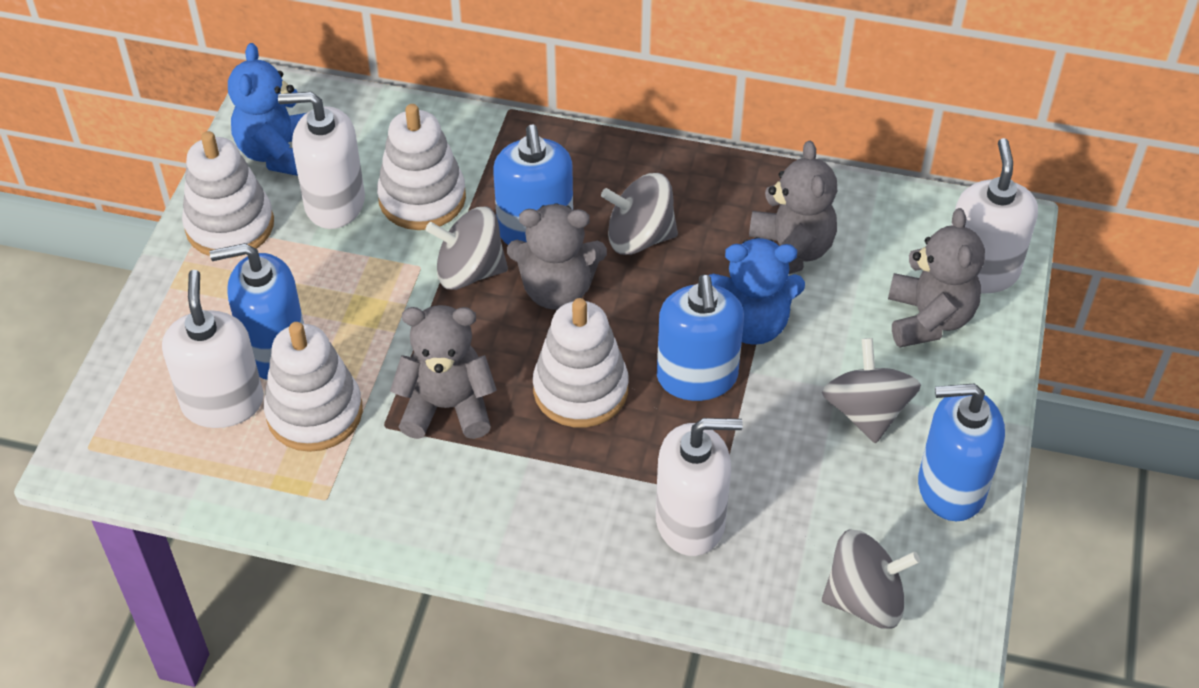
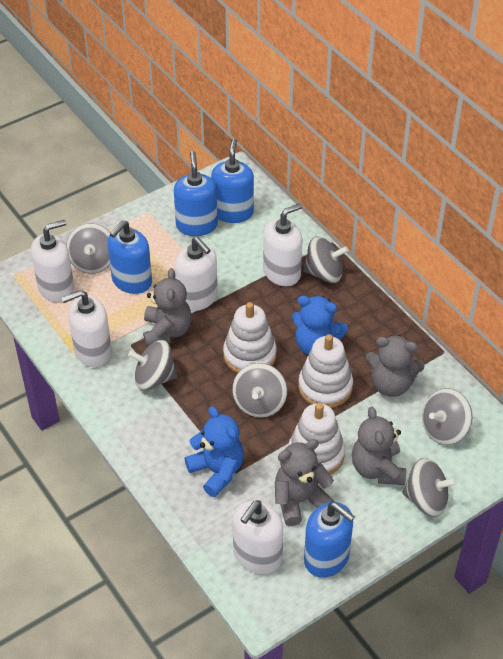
grey spinning top: 4 -> 6
white soap dispenser: 4 -> 5
white stacking toy: 4 -> 3

